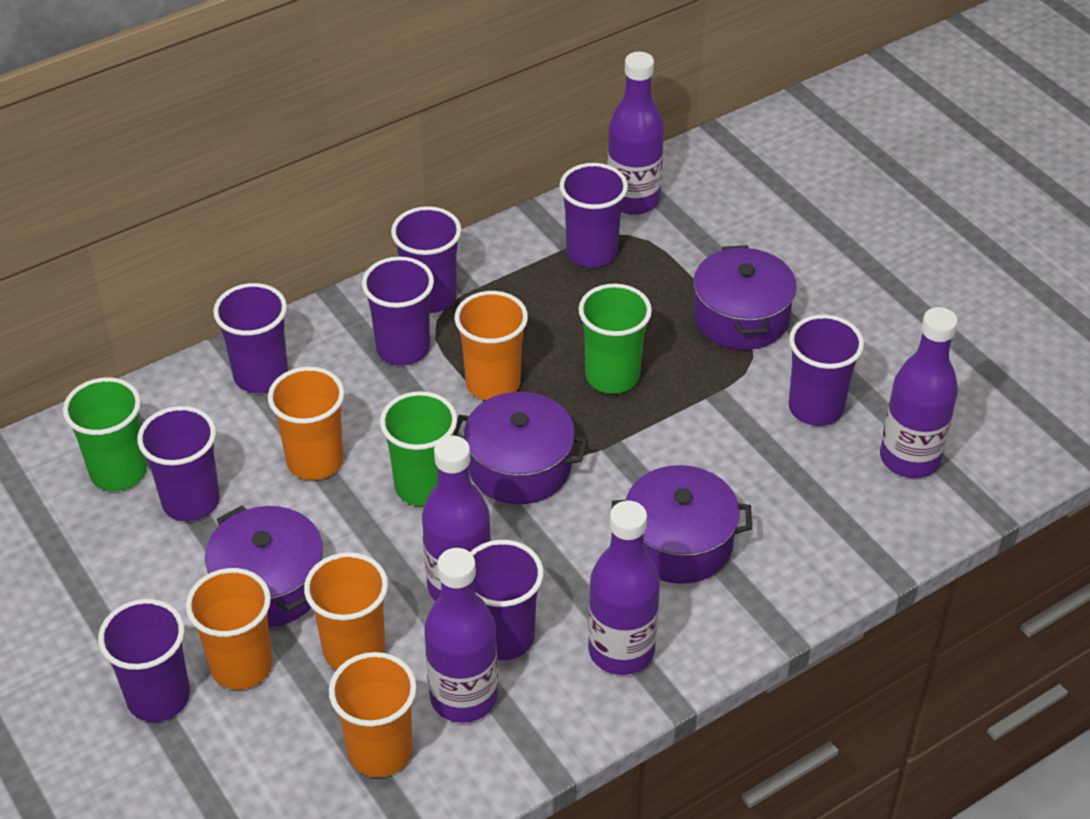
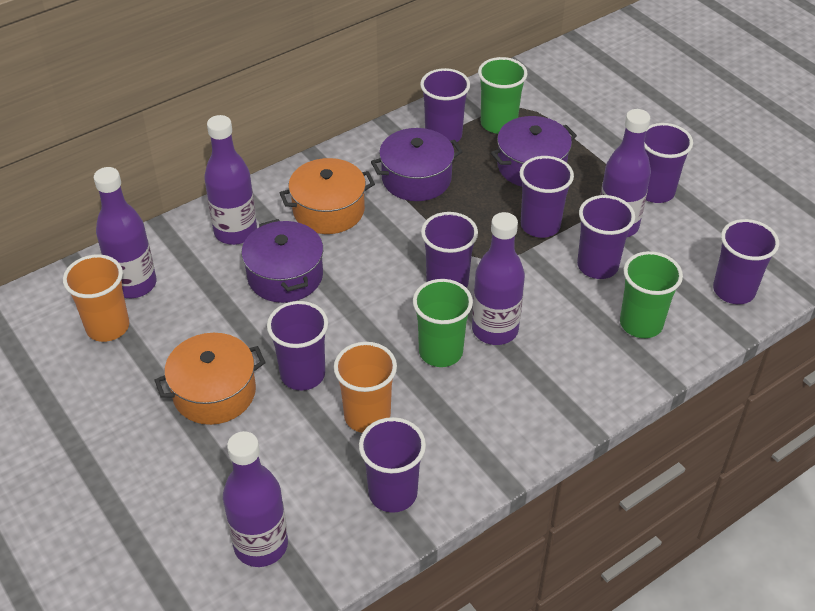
orange cup: 5 -> 2
orange pot: 0 -> 2
purple pot: 4 -> 3

